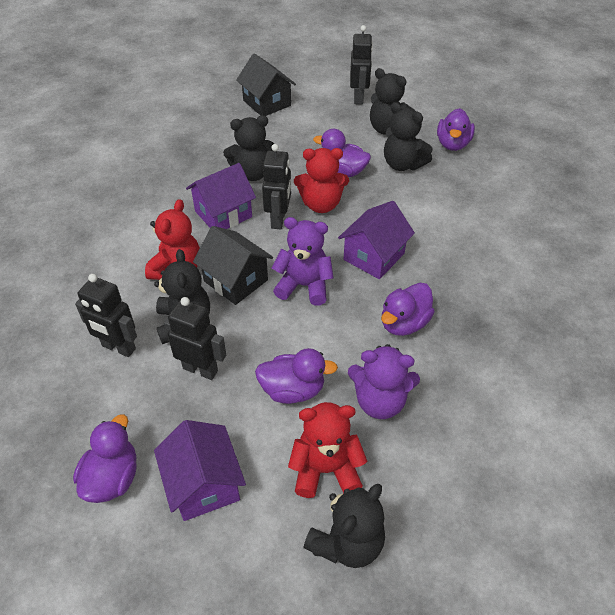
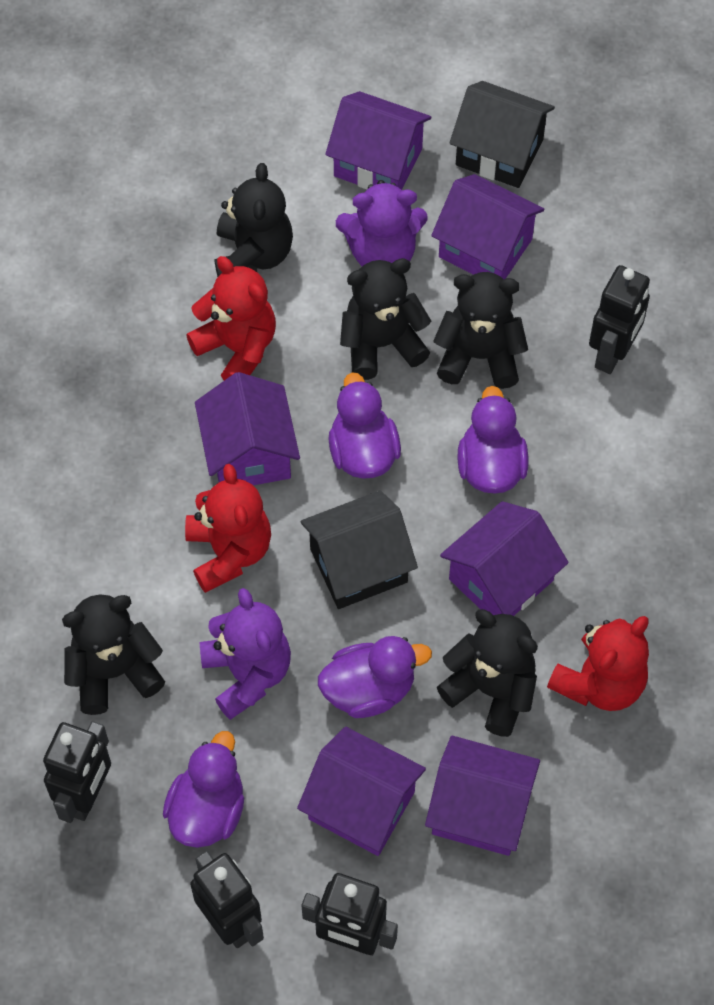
purple duck: 5 -> 4
purple house: 3 -> 6

